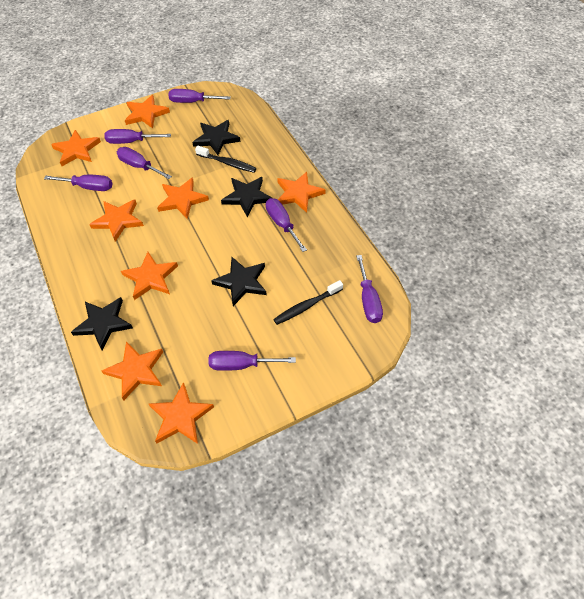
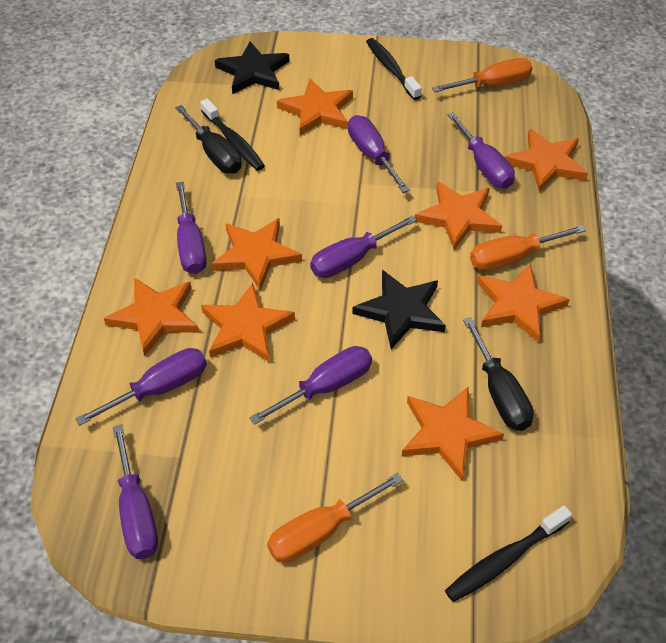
black screwdriver: 0 -> 2
black star: 4 -> 2
black toothbrush: 2 -> 3
orange screwdriver: 0 -> 3

